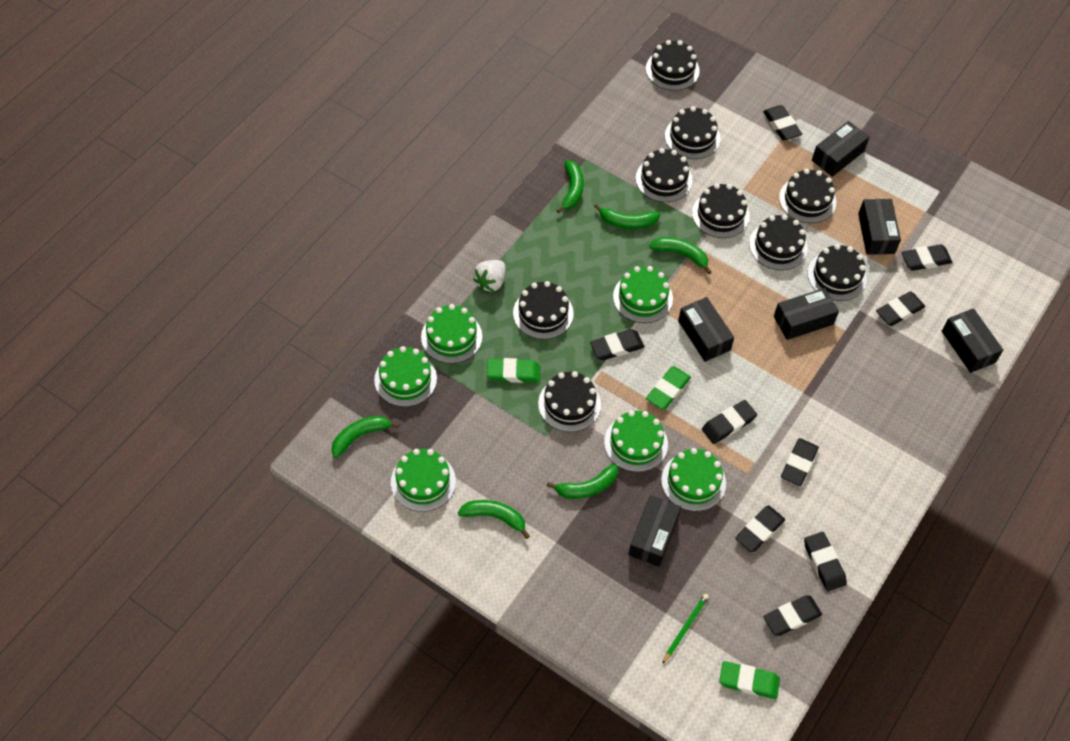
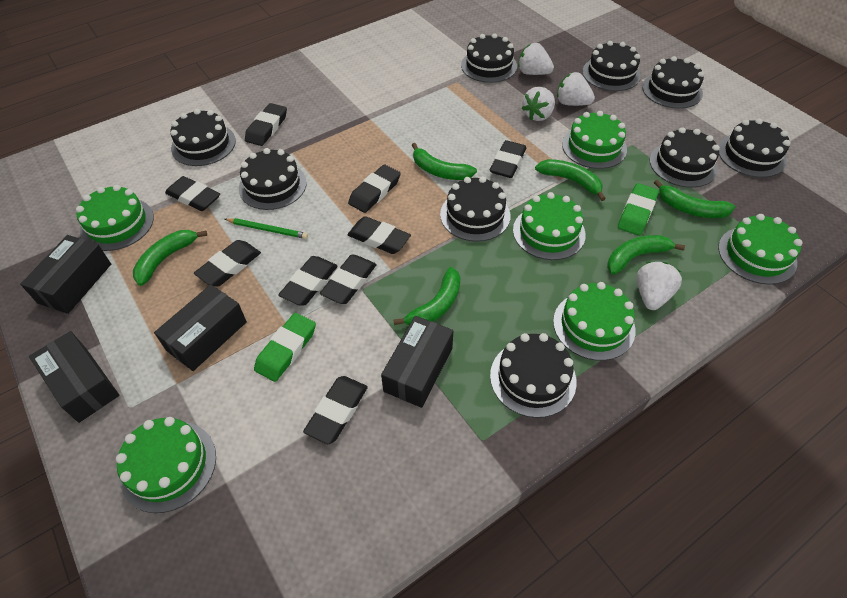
black box: 6 -> 4
green eraser: 3 -> 2
white strawberry: 1 -> 4

